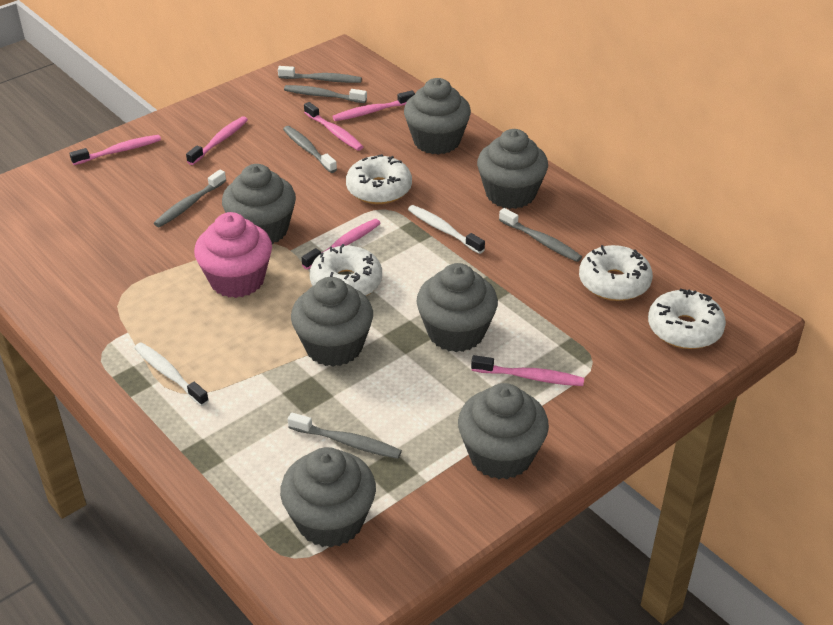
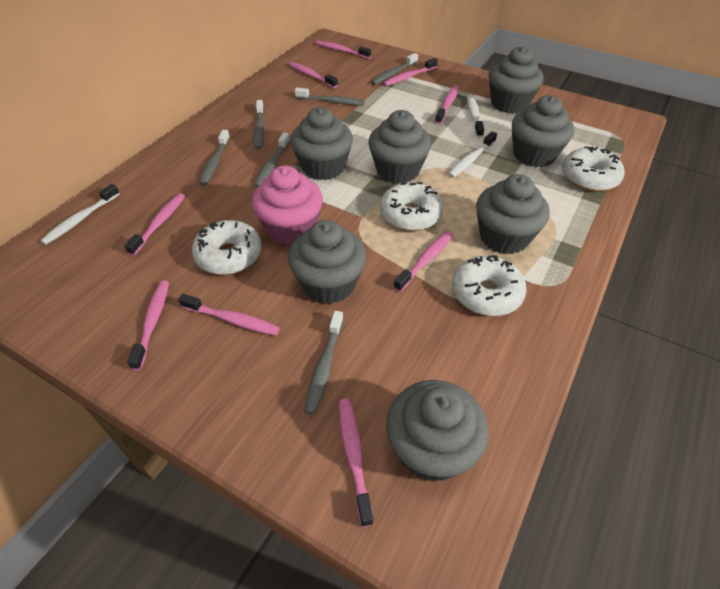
pink toothbrush: 6 -> 9
white toothbrush: 2 -> 3

